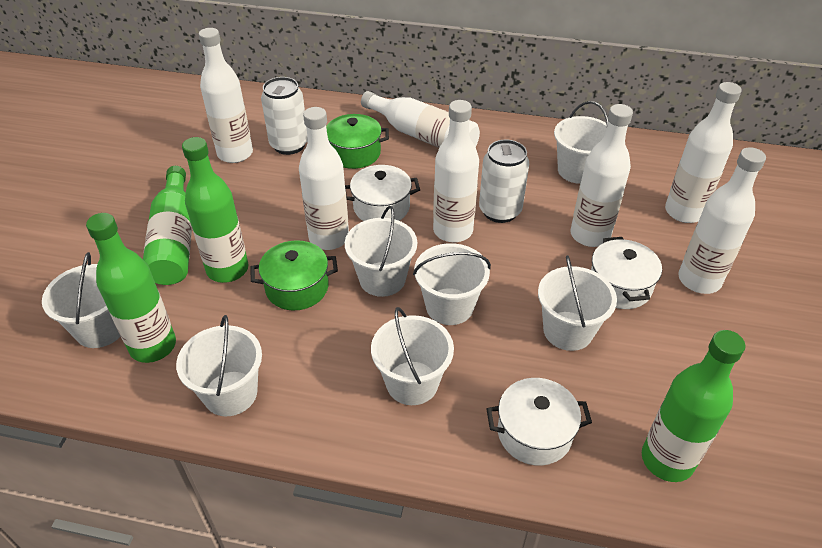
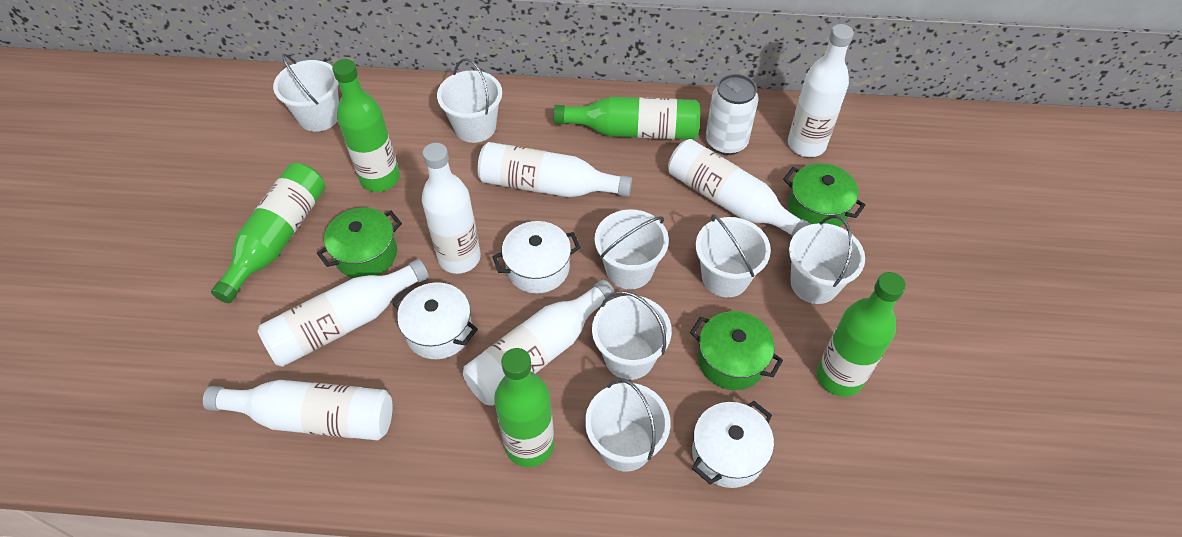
green bottle: 4 -> 5
green pot: 2 -> 3
white can: 2 -> 1

